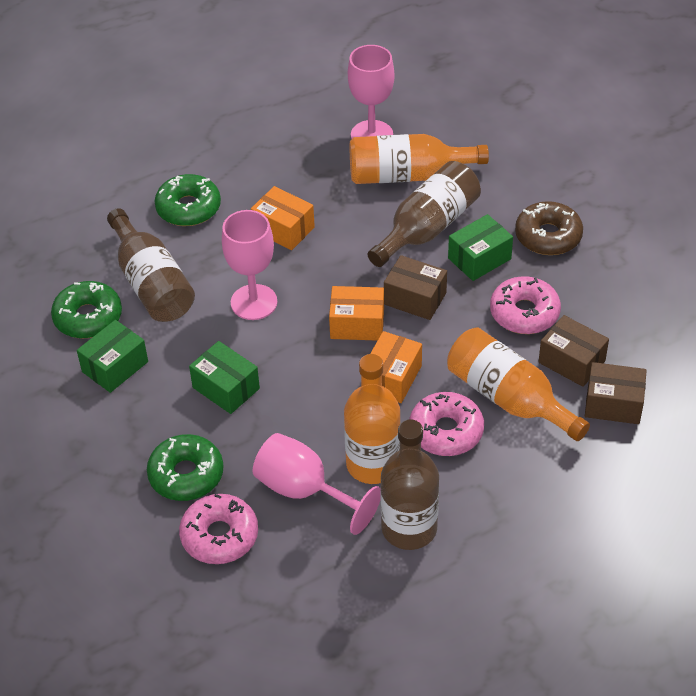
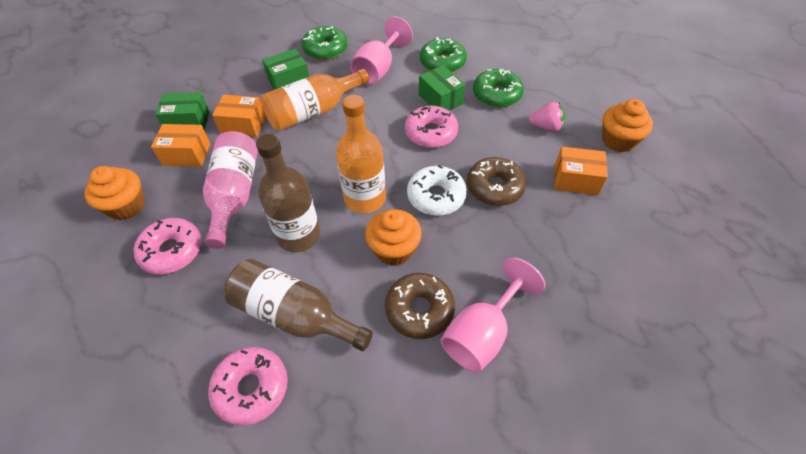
brown bottle: 3 -> 2
brown box: 3 -> 0
brown donut: 1 -> 2
orange bottle: 3 -> 2
orange cupcake: 0 -> 3
pink bottle: 0 -> 1
pink goblet: 3 -> 2
pink strawberry: 0 -> 1
white donut: 0 -> 1

